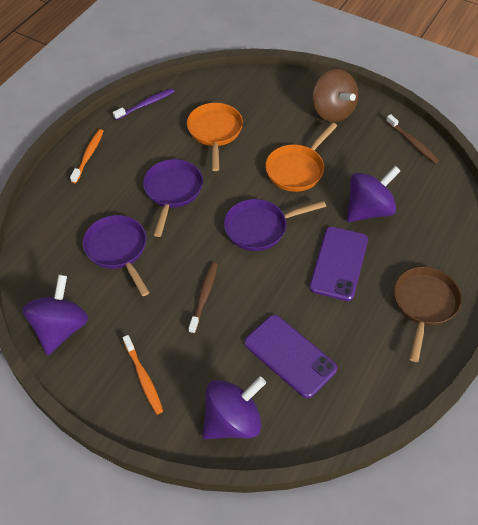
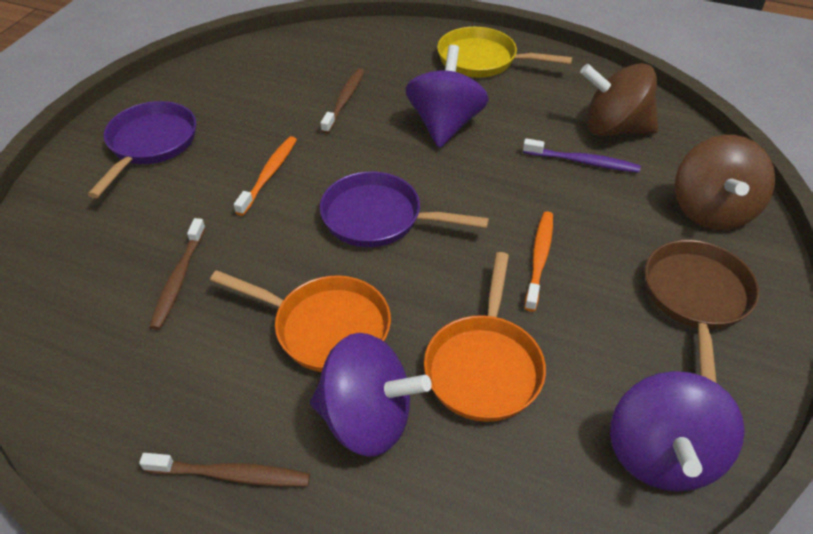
brown spinning top: 1 -> 2
brown toothbrush: 2 -> 3
purple pan: 3 -> 2
purple phone: 2 -> 0
yellow pan: 0 -> 1

